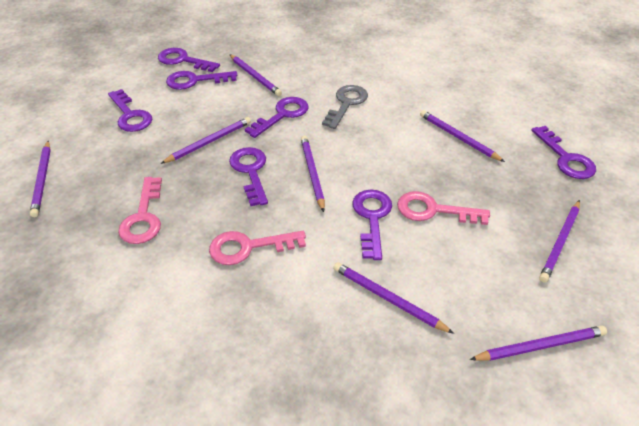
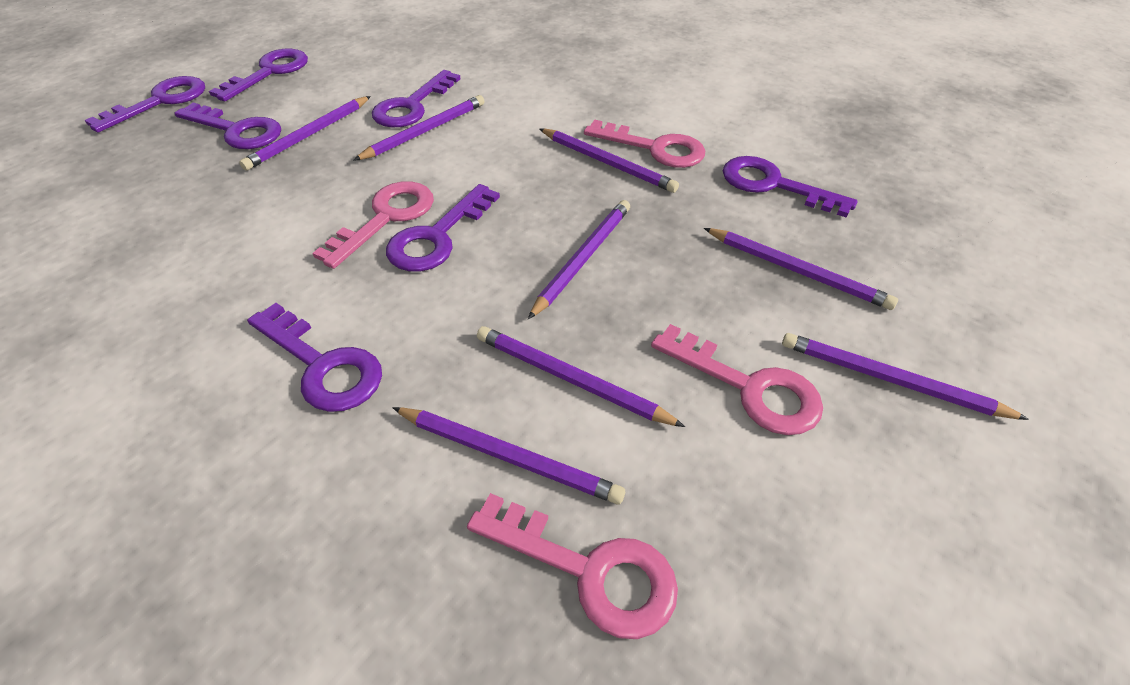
grey key: 1 -> 0
pink key: 3 -> 4

